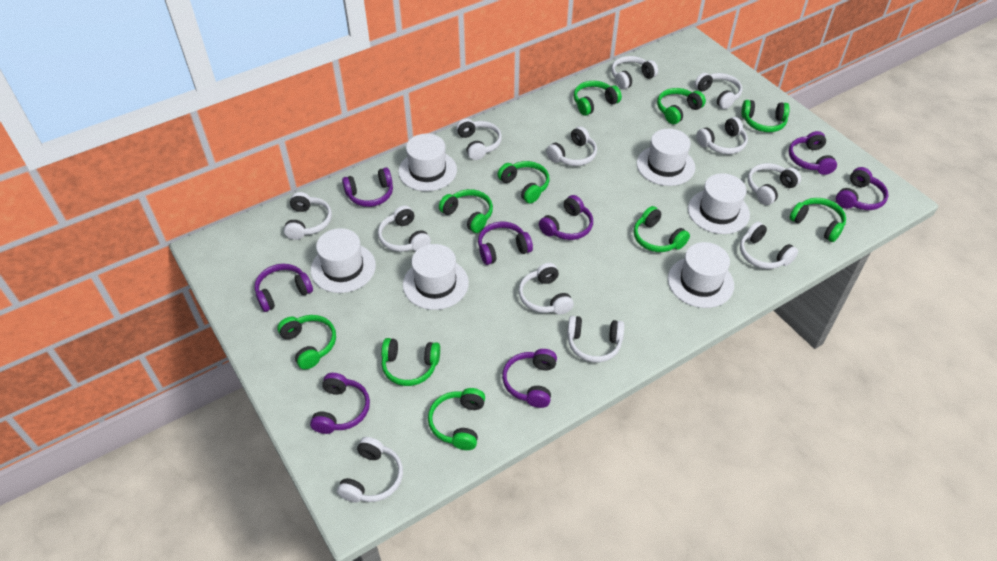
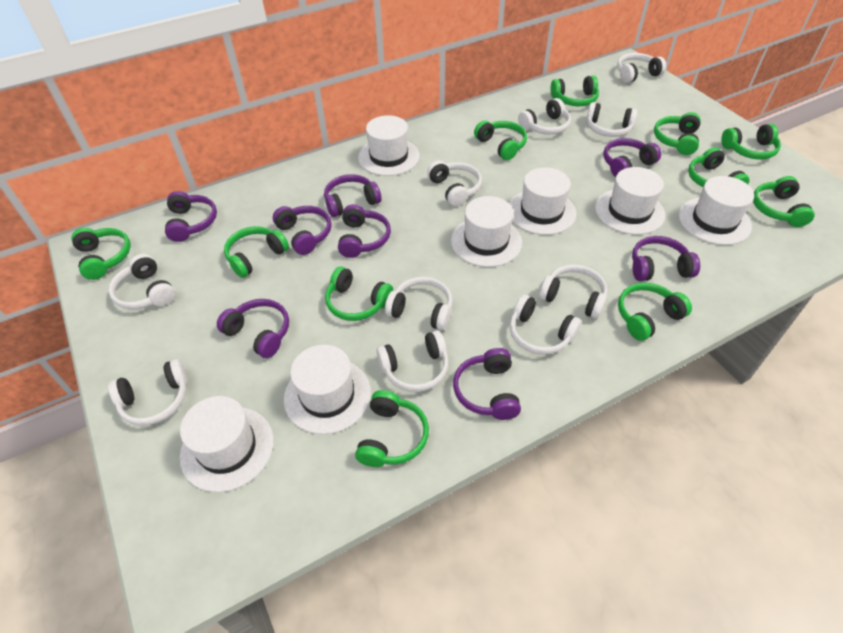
green headphones: 10 -> 11
white hat: 6 -> 7
white headphones: 12 -> 10

